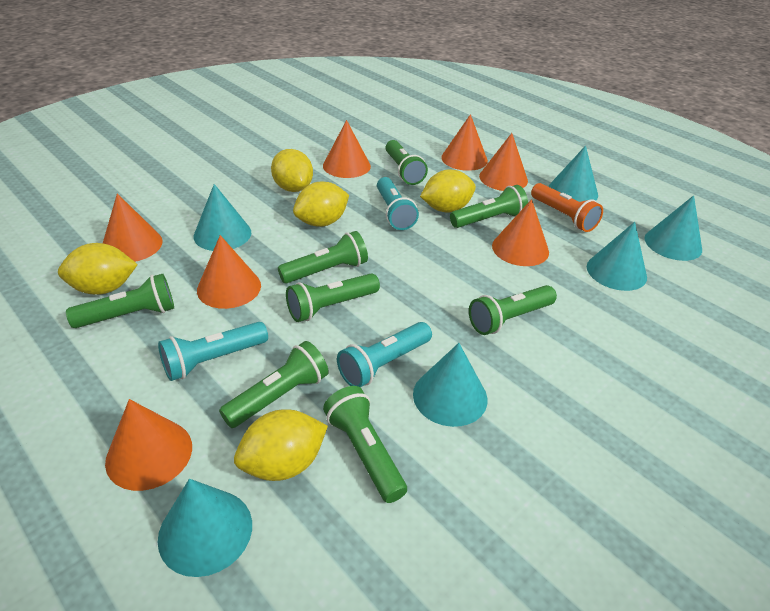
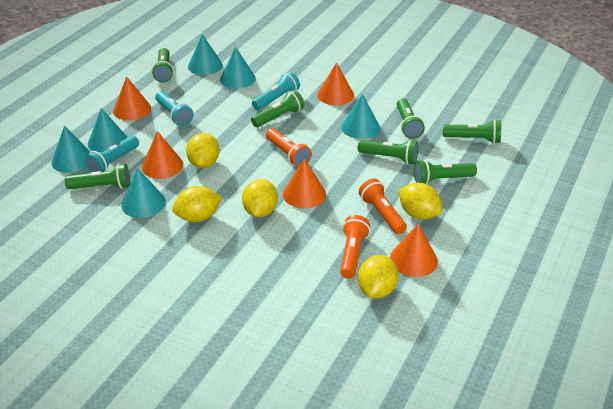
green flashlight: 8 -> 7
orange cone: 7 -> 5
orange flashlight: 1 -> 3

